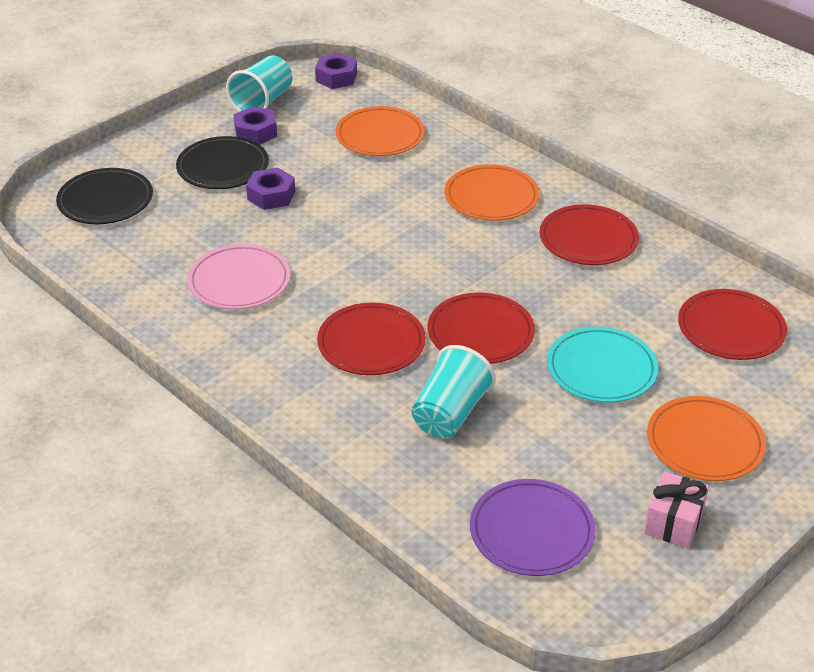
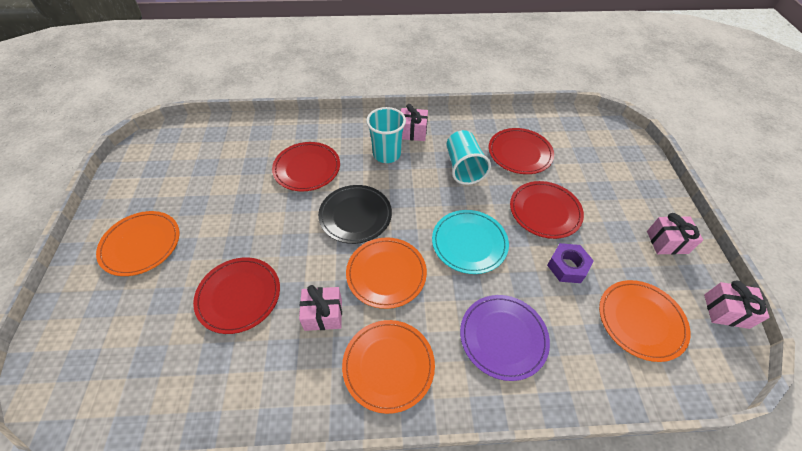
black plate: 2 -> 1
orange plate: 3 -> 4
pink gift: 1 -> 4
pink plate: 1 -> 0
purple nut: 3 -> 1

